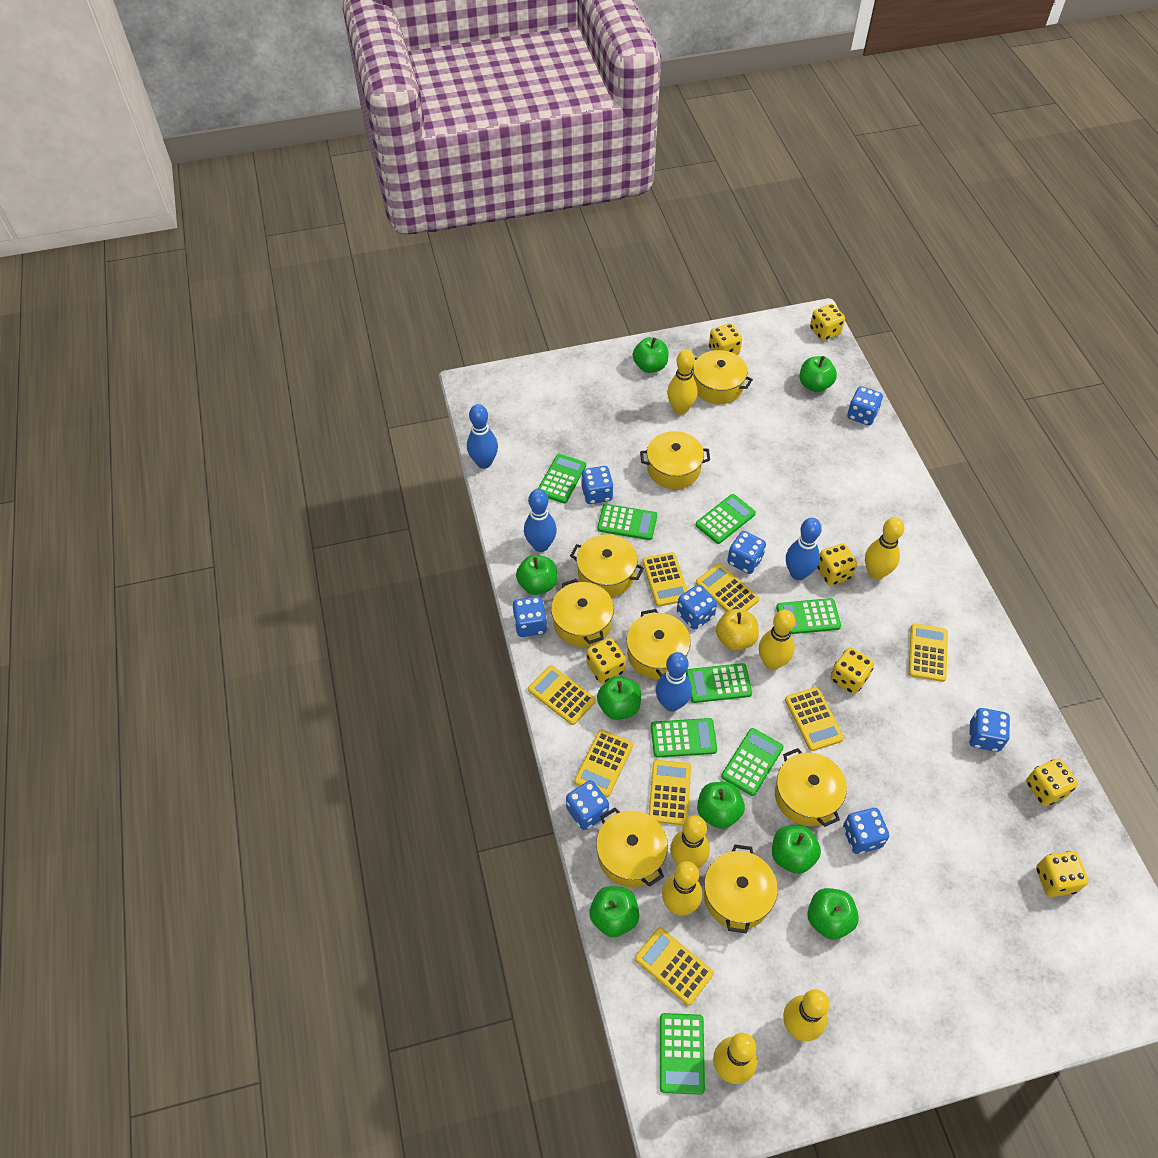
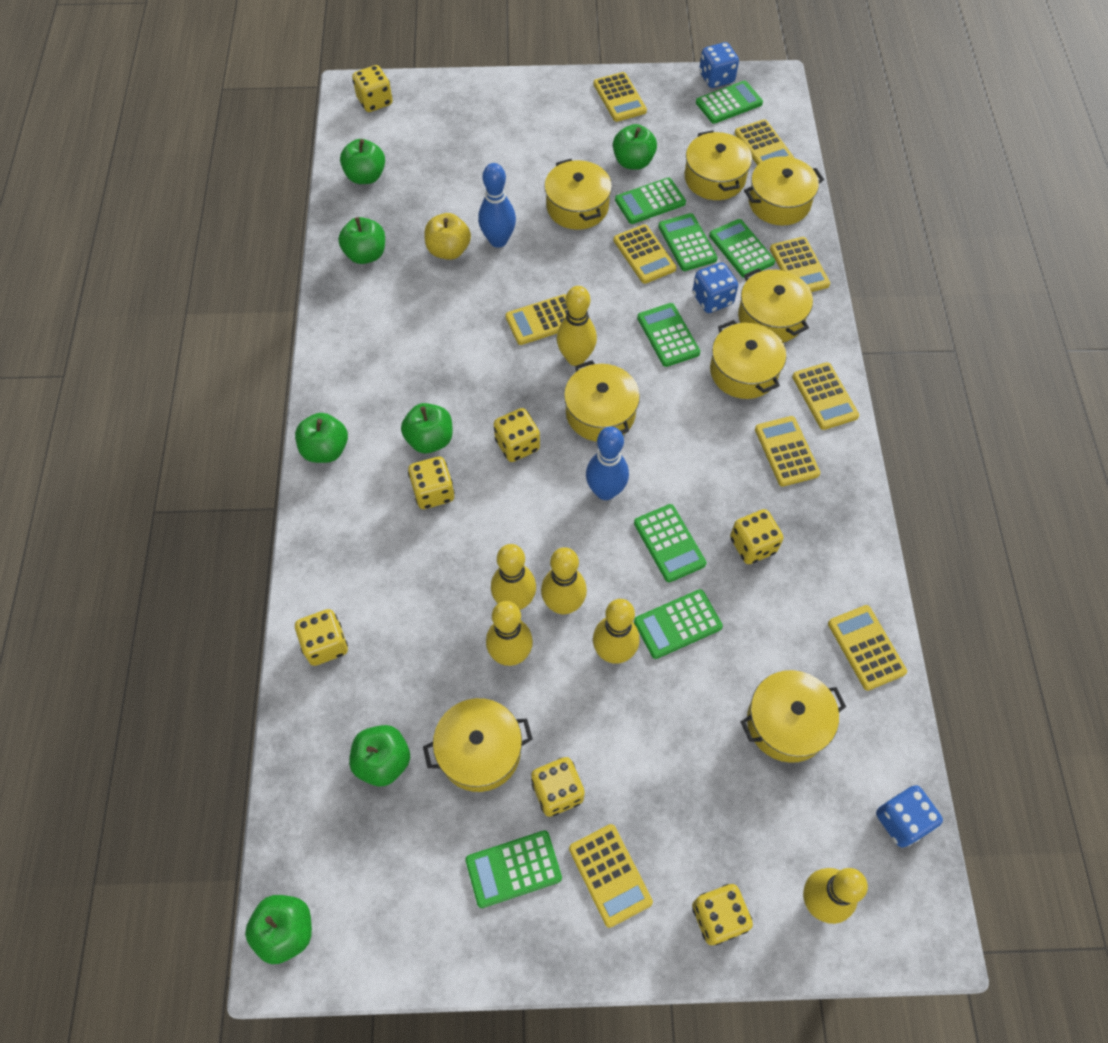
blue bowling pin: 4 -> 2
blue dice: 8 -> 3
green apple: 8 -> 7
yellow bowling pin: 7 -> 6
yellow calculator: 8 -> 9

